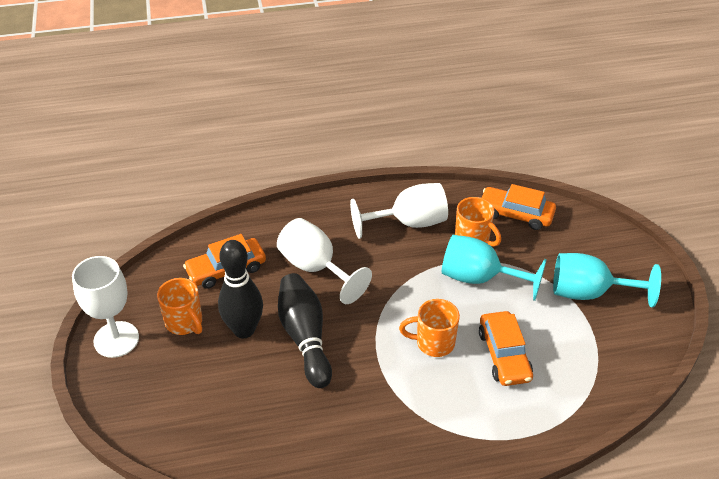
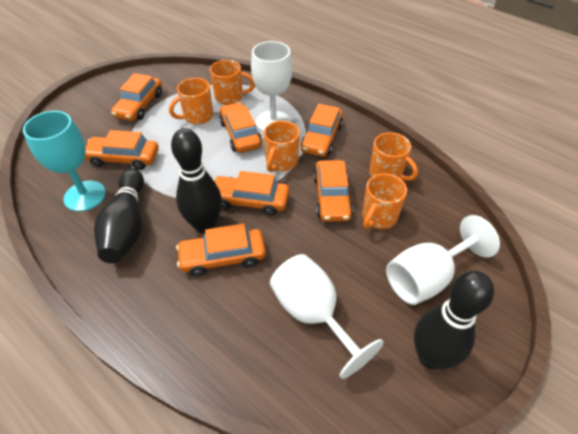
black bowling pin: 2 -> 3
orange car: 3 -> 7
orange mug: 3 -> 5
turquoise goblet: 2 -> 1

